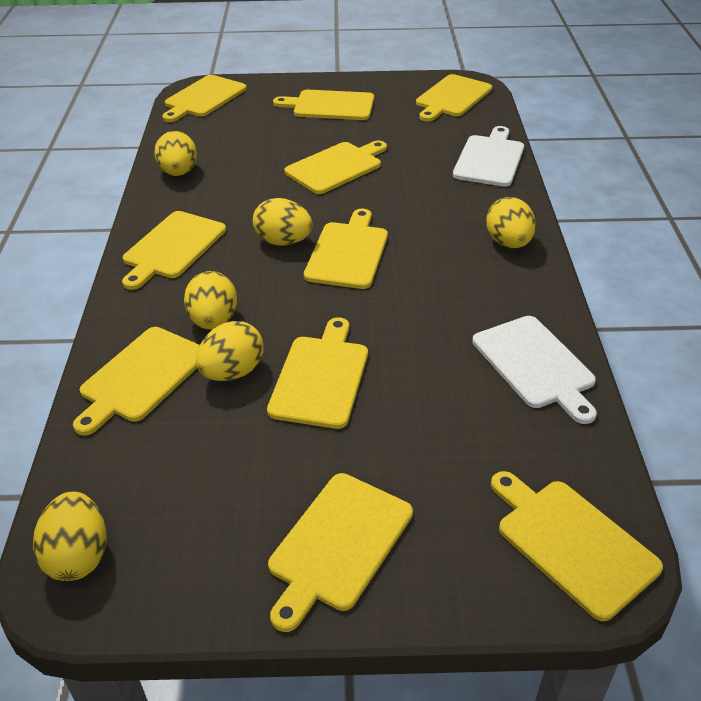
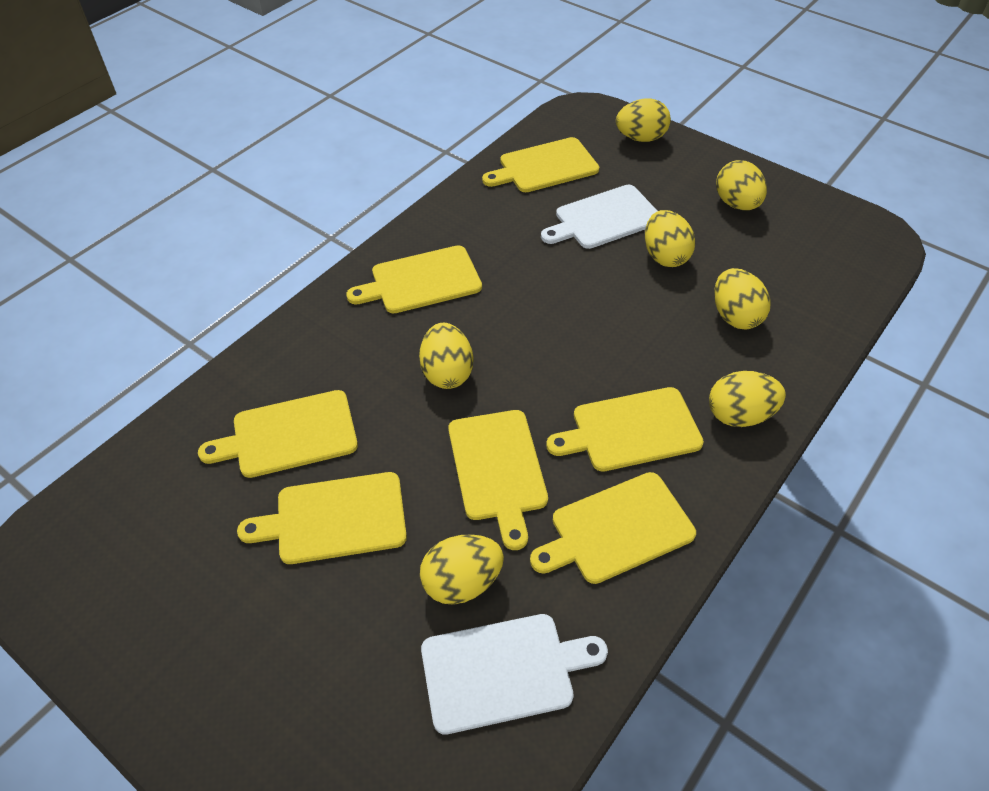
yellow cutting board: 10 -> 7
yellow egg: 6 -> 7

